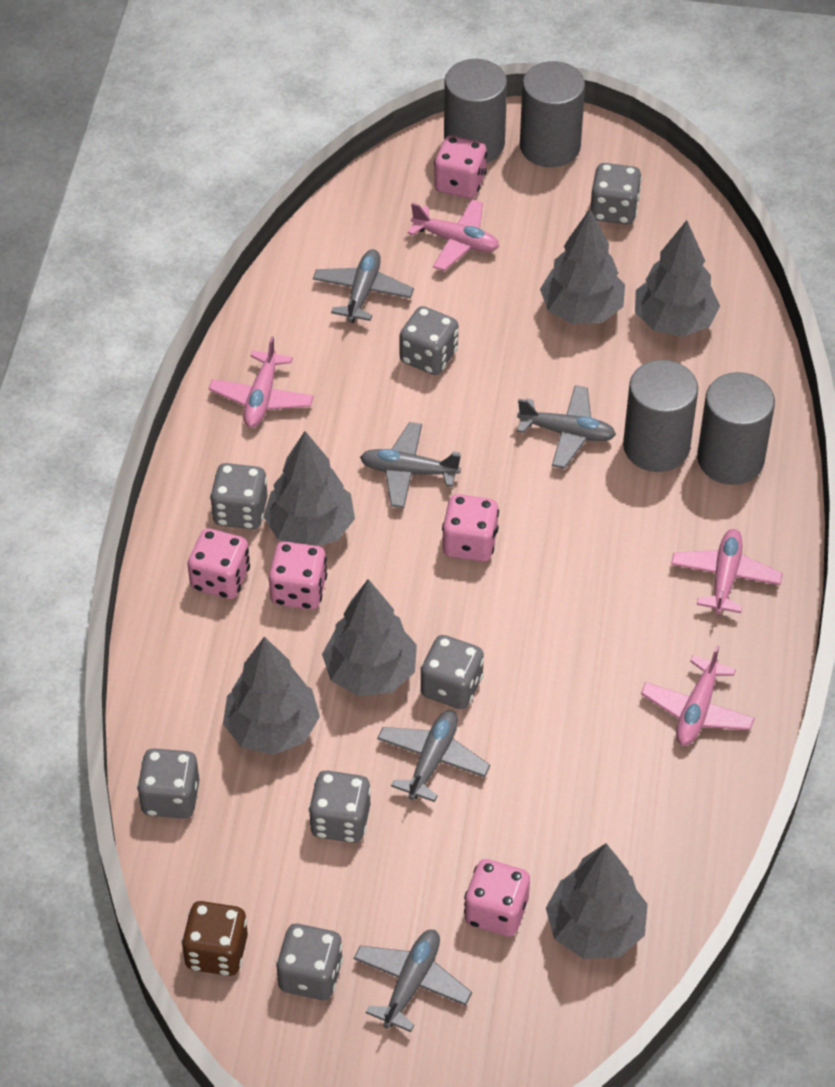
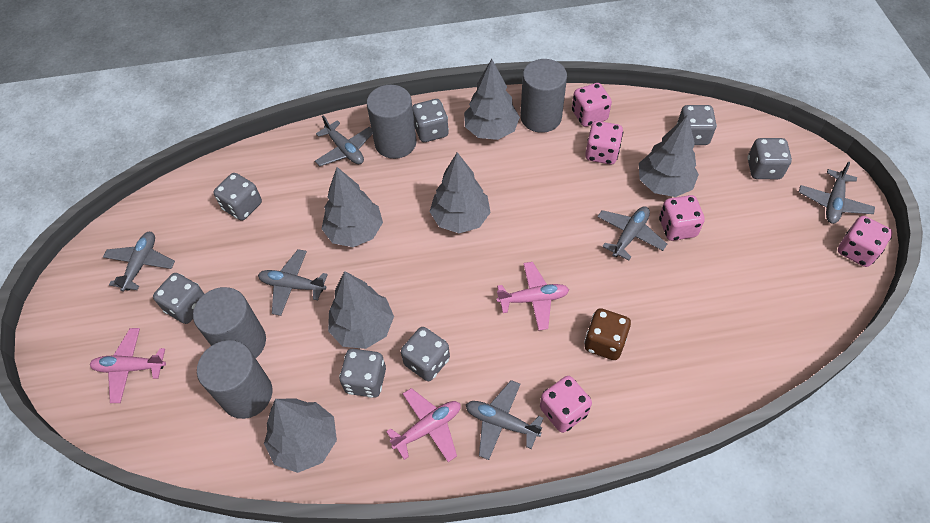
grey plane: 5 -> 6
pink plane: 4 -> 3

